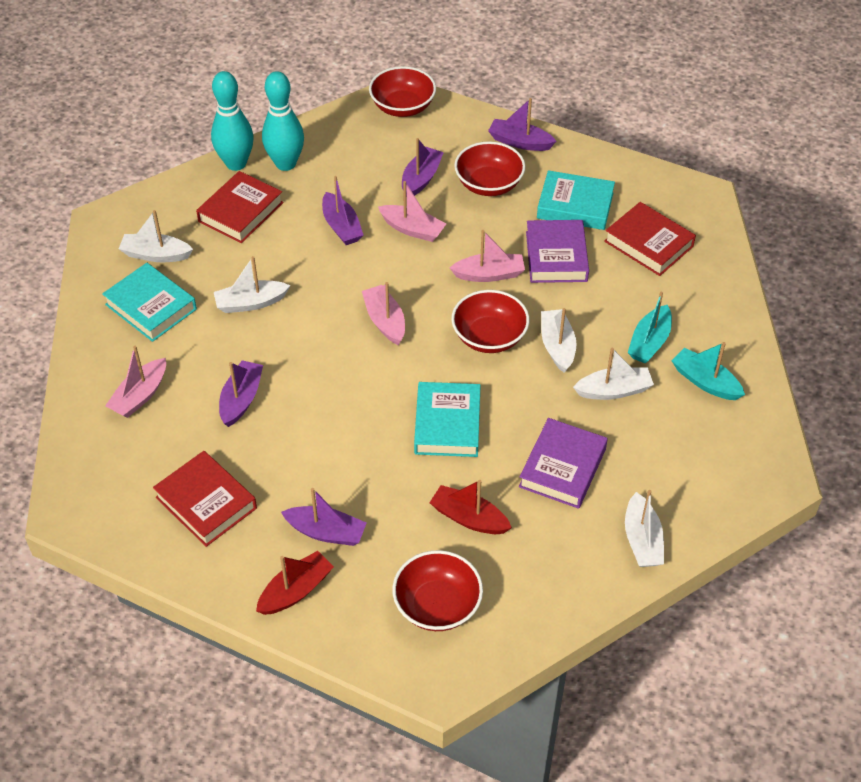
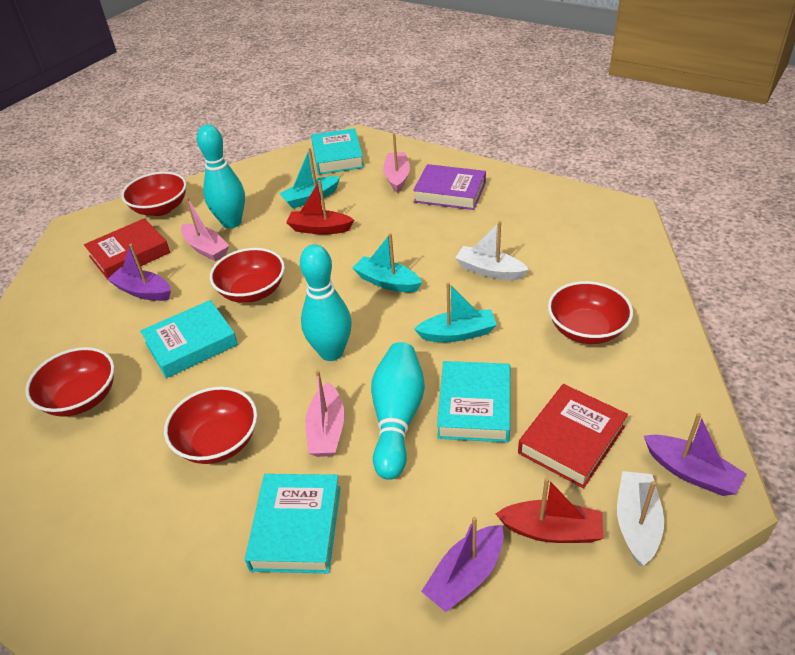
pink boat: 4 -> 3
purple boat: 5 -> 3
purple book: 2 -> 1
red book: 3 -> 2
red bowl: 4 -> 5
turquoise boat: 2 -> 3
turquoise book: 3 -> 4
turquoise bowling pin: 2 -> 3
white boat: 5 -> 2

